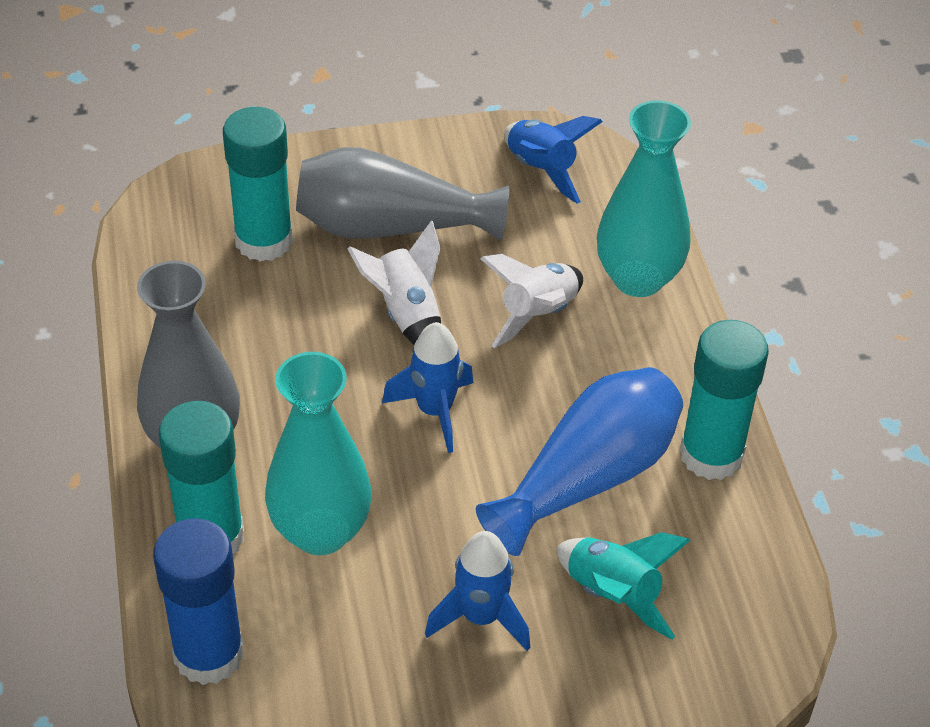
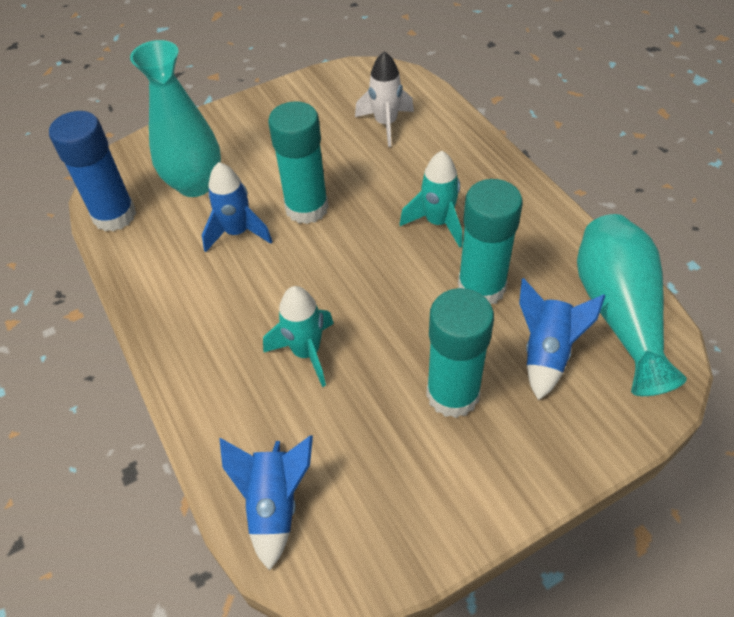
blue vase: 1 -> 0
grey vase: 2 -> 0
turquoise rocket: 1 -> 2
white rocket: 2 -> 1

